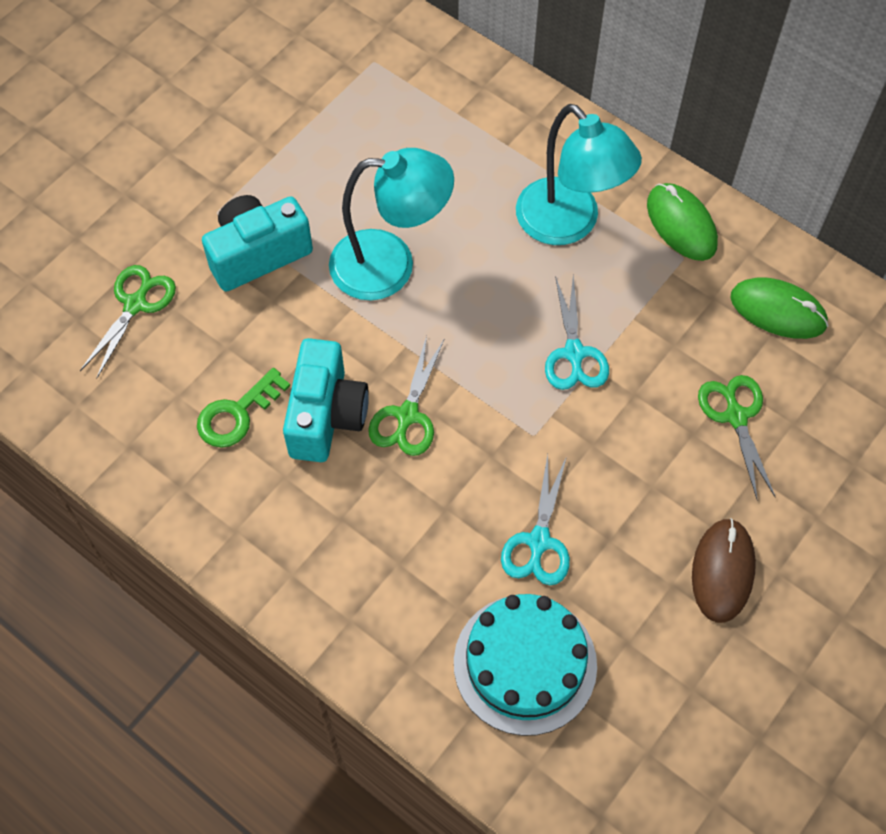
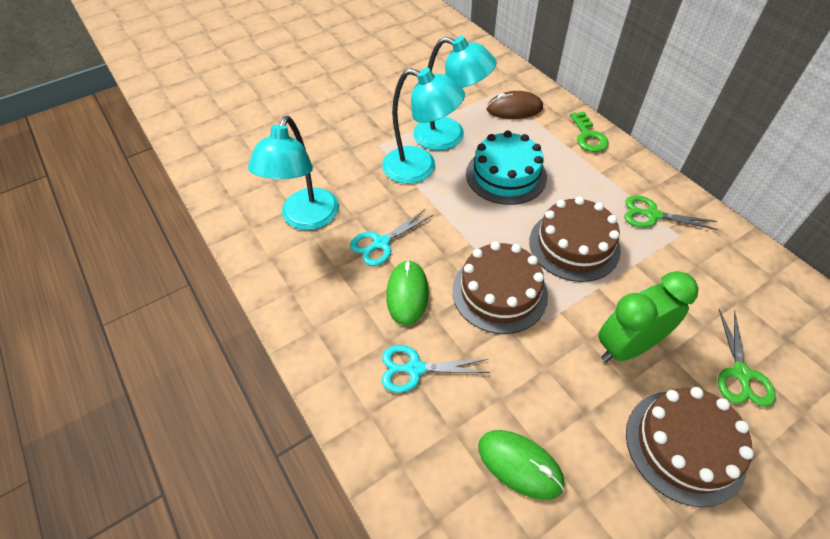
brown cake: 0 -> 3
green clock: 0 -> 1
green scissors: 3 -> 2
turquoise camera: 2 -> 0
turquoise lamp: 2 -> 3

